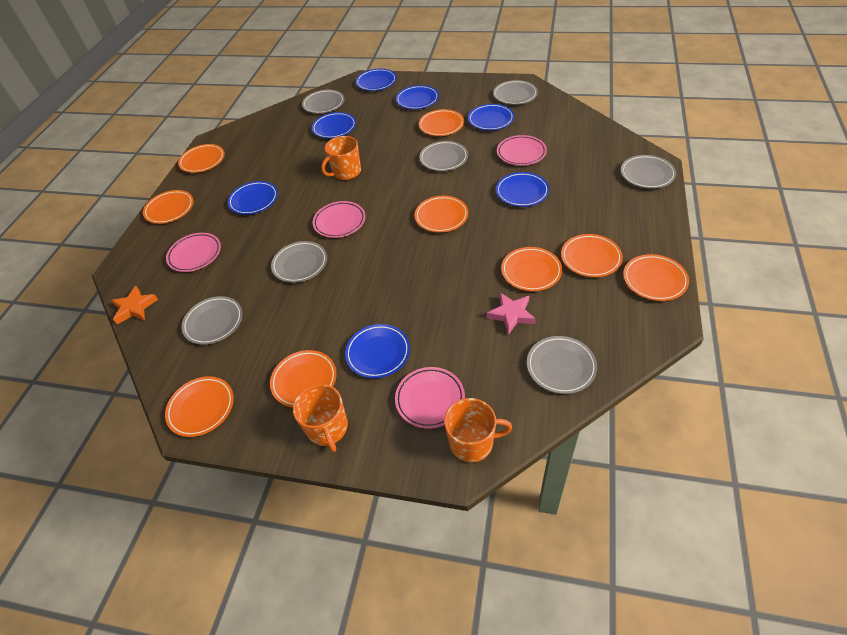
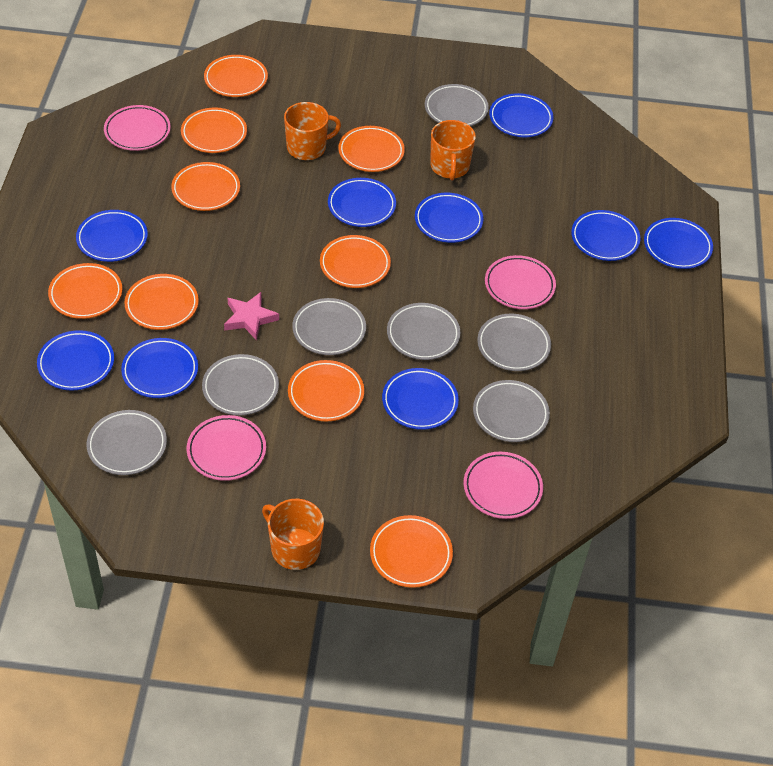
blue plate: 7 -> 9
orange star: 1 -> 0

